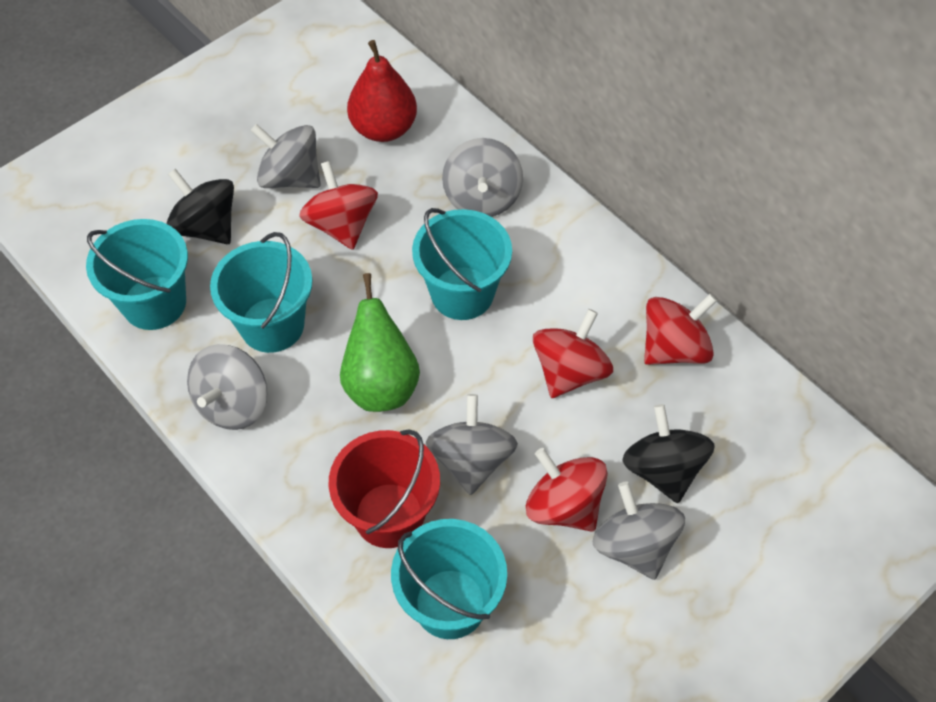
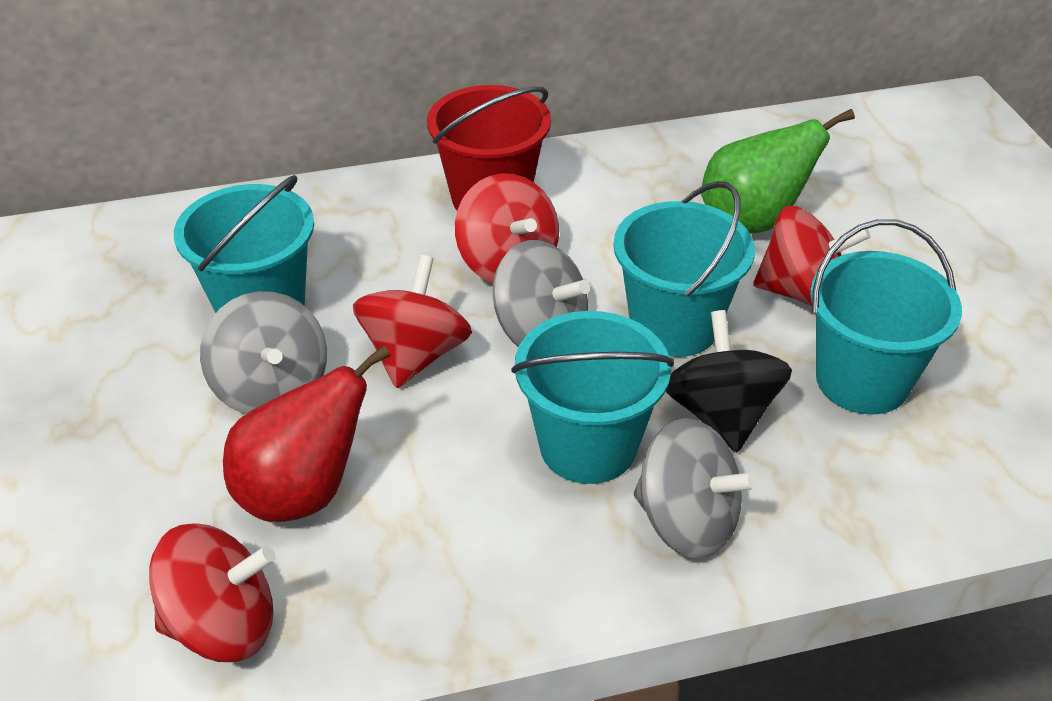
black spinning top: 2 -> 1
grey spinning top: 5 -> 3

